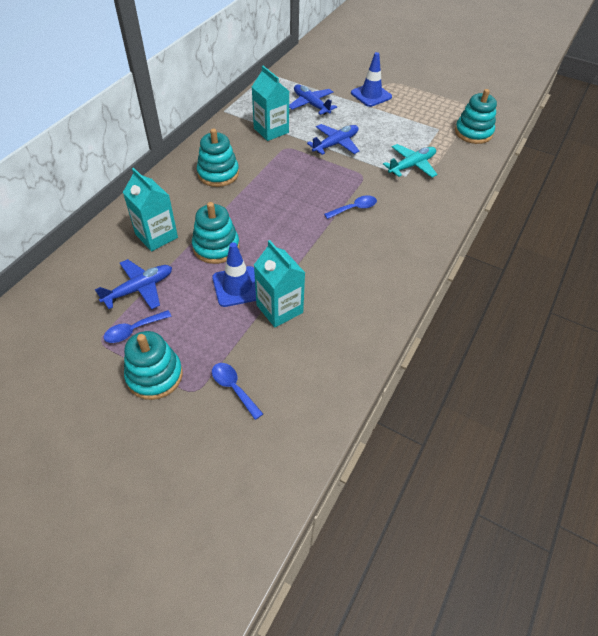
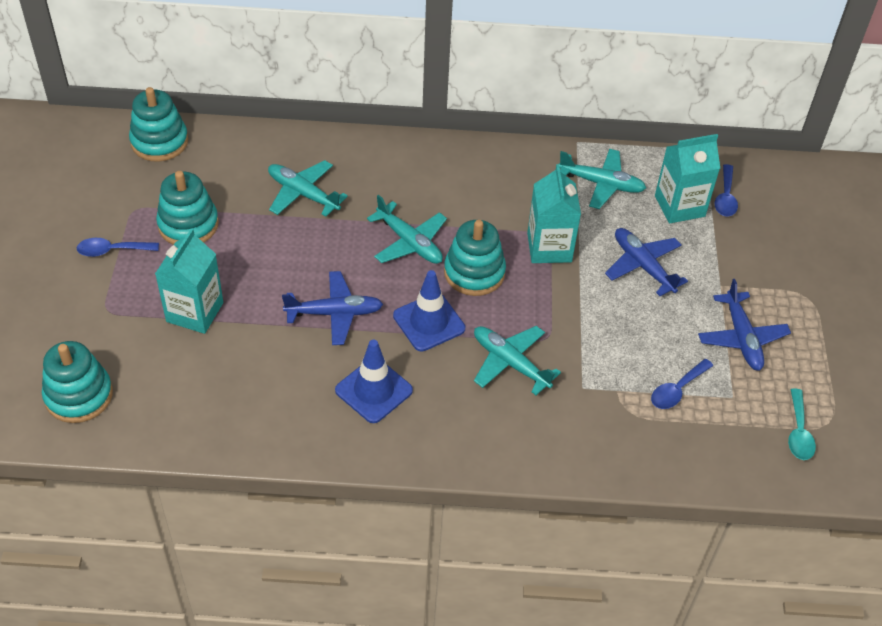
turquoise plane: 1 -> 4
turquoise spoon: 0 -> 1

